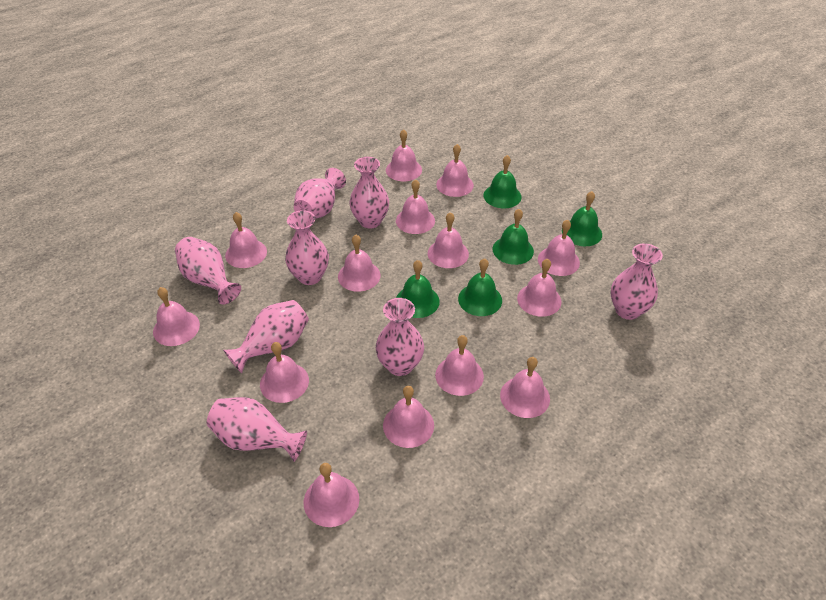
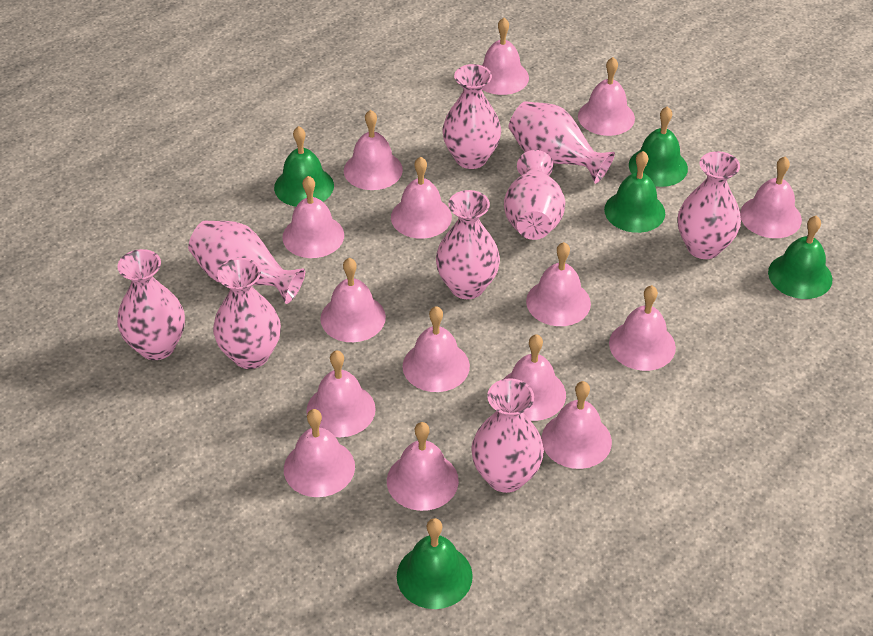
pink bell: 14 -> 15
pink vase: 8 -> 9

